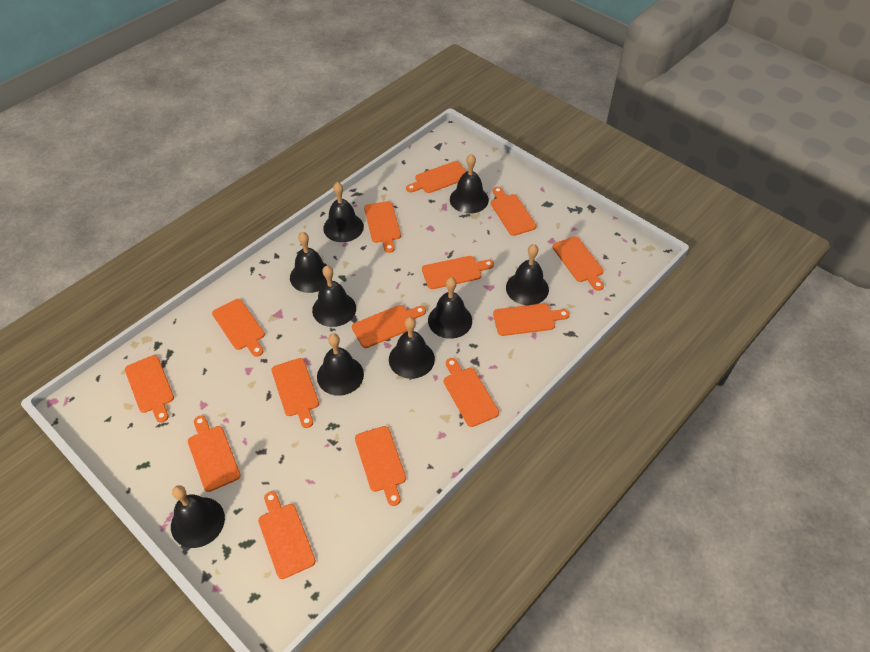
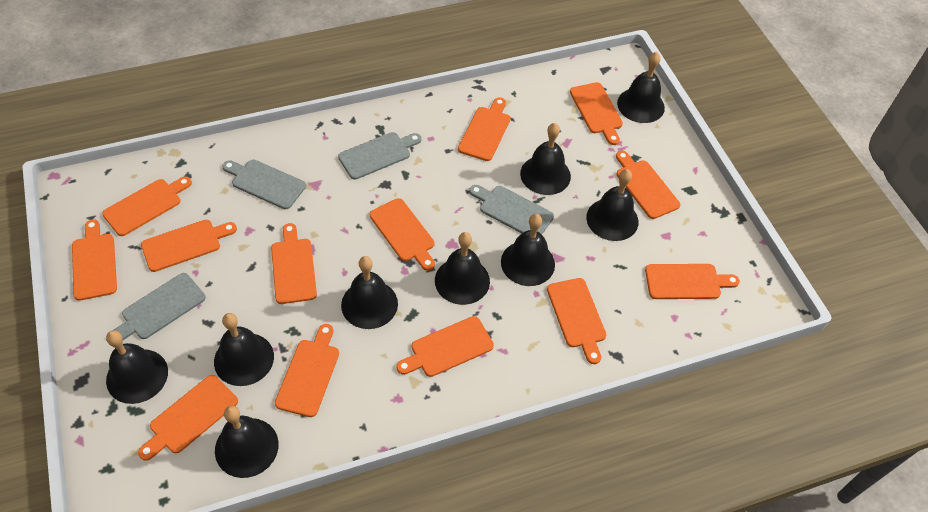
grey cutting board: 0 -> 4
orange cutting board: 14 -> 13

